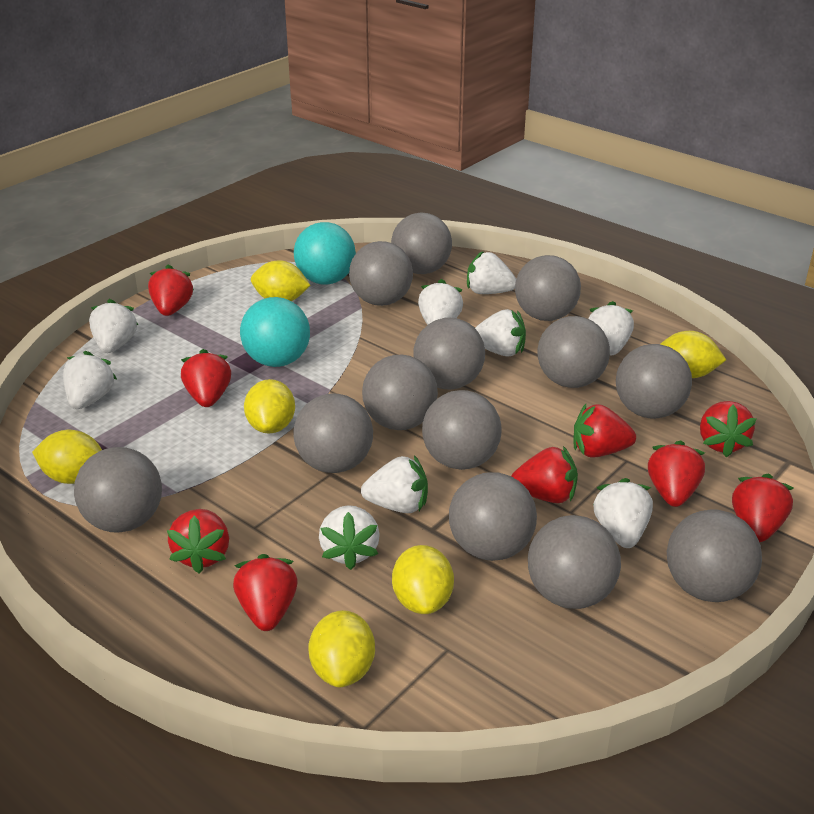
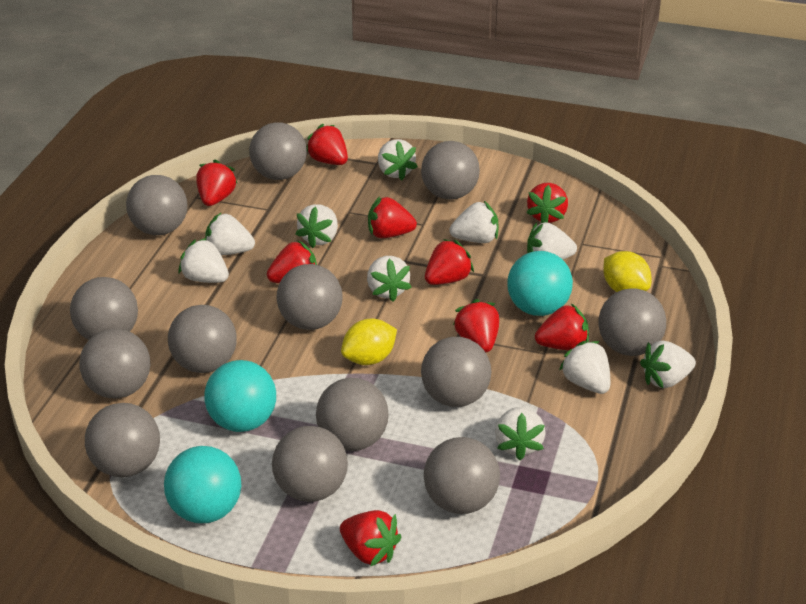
turquoise ball: 2 -> 3
white strawberry: 9 -> 10
yellow lemon: 6 -> 2

